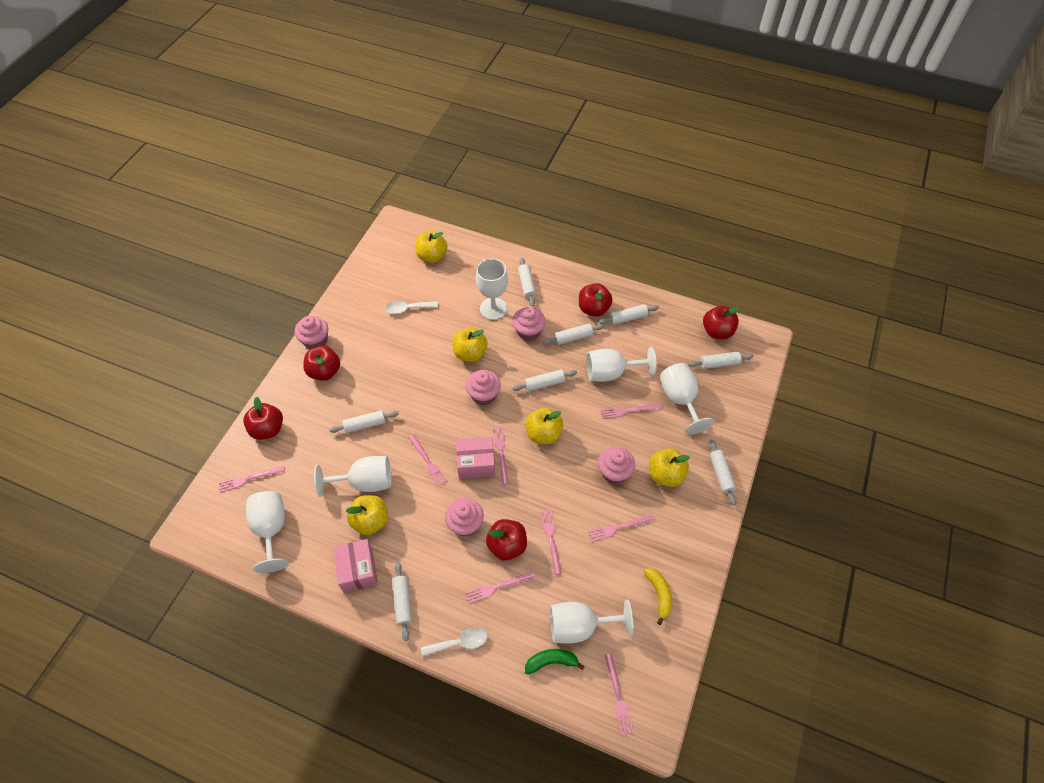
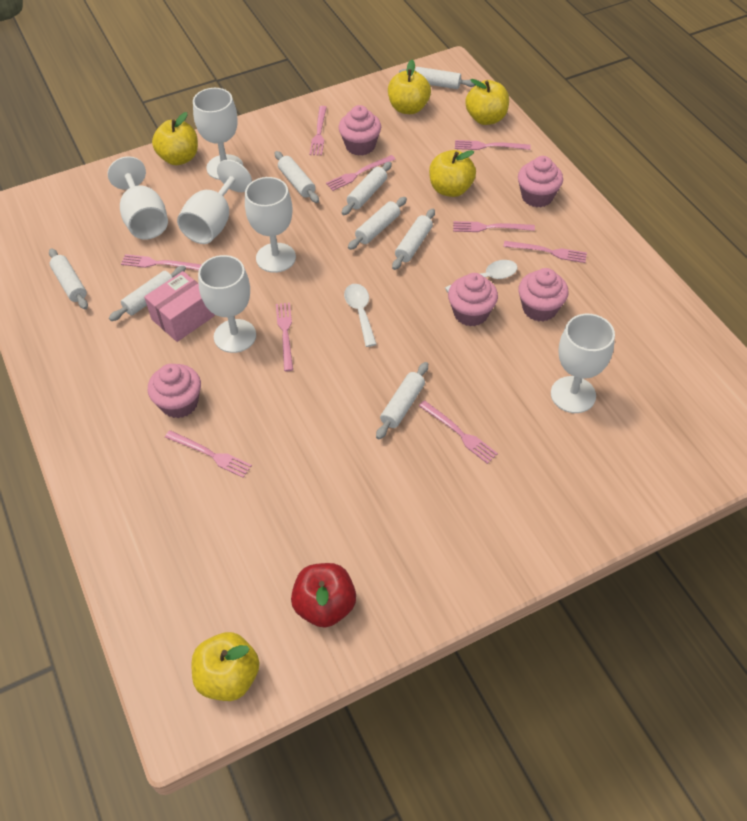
green banana: 1 -> 0
pink box: 2 -> 1
pink fork: 8 -> 9
red apple: 5 -> 1
yellow banana: 1 -> 0

